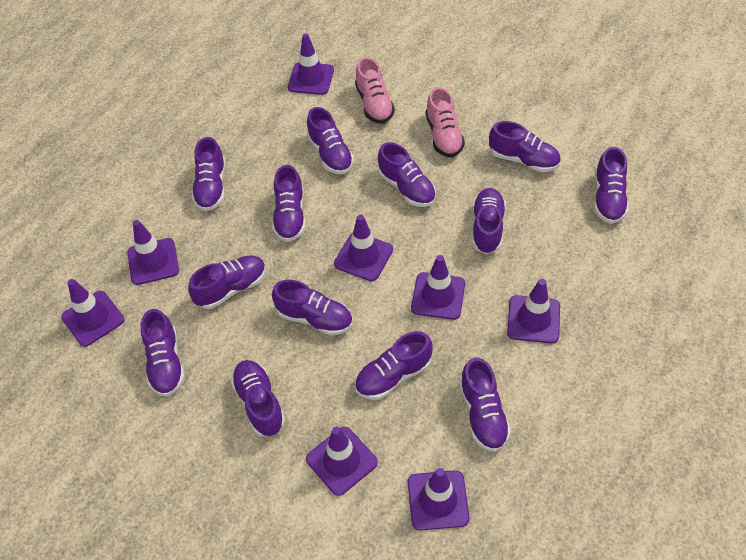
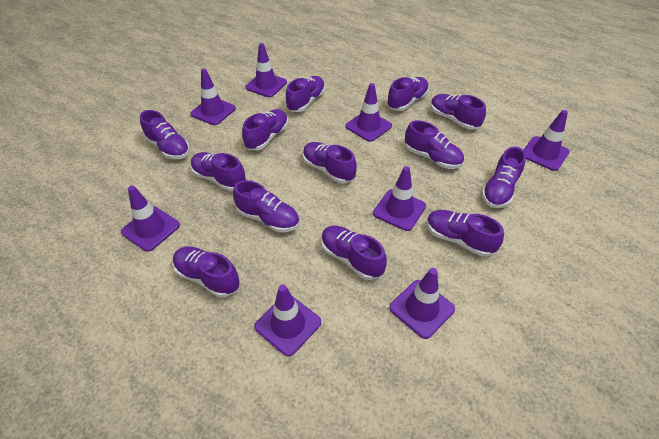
pink shoe: 2 -> 0

